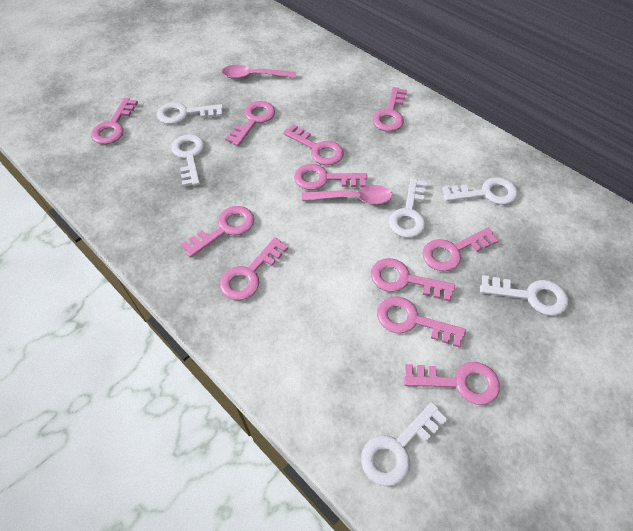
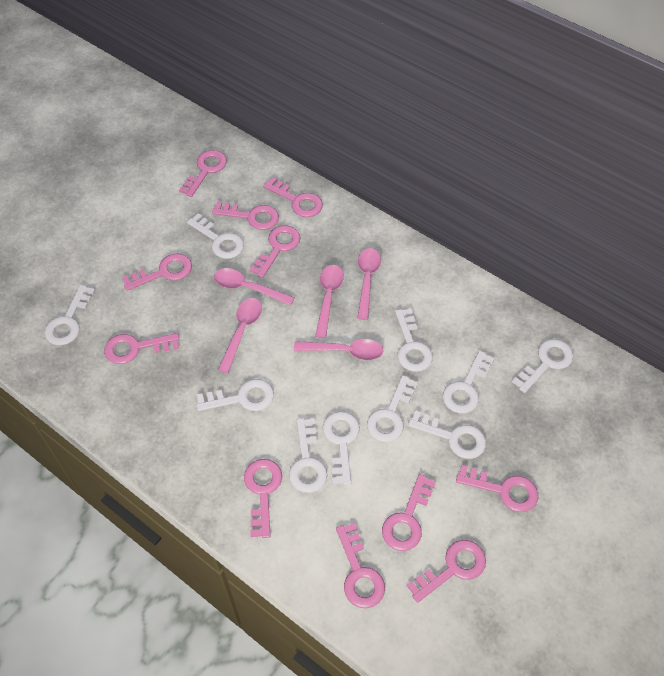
pink spoon: 2 -> 5
white key: 6 -> 10

